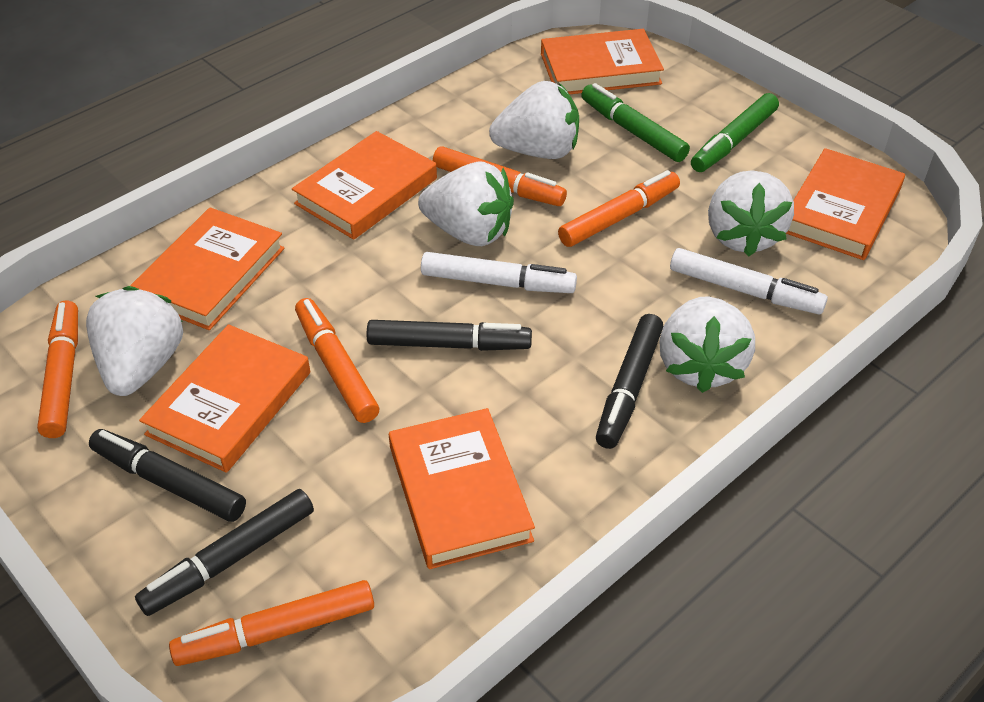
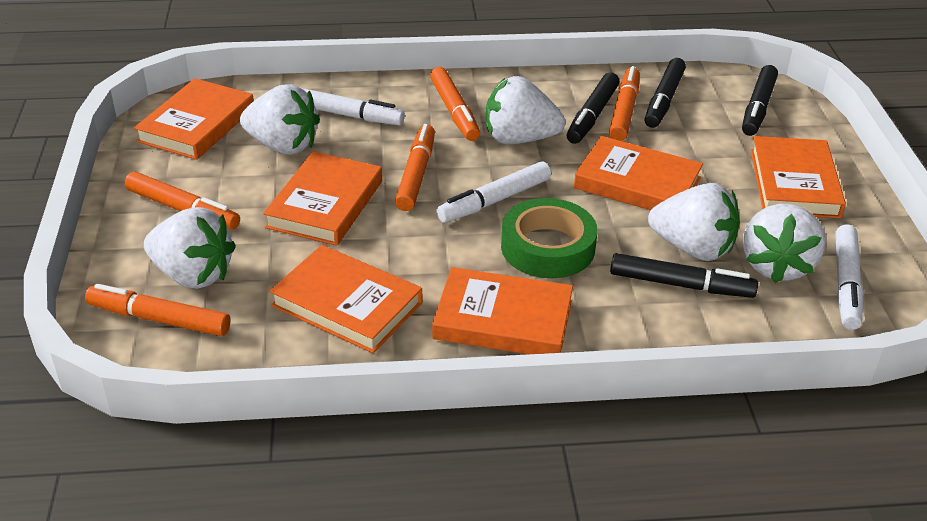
green marker: 2 -> 0
green tape: 0 -> 1
white marker: 2 -> 3

